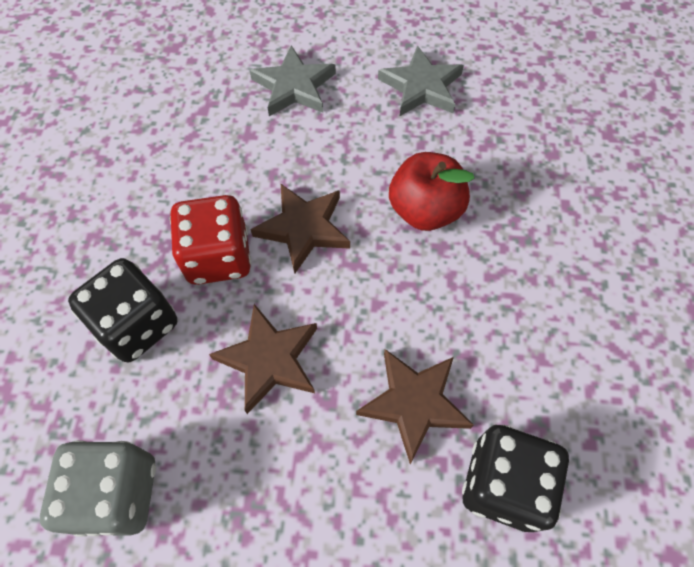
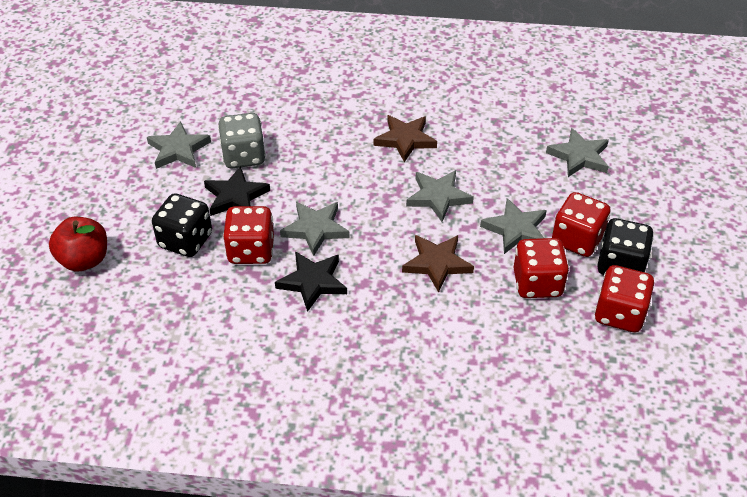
black star: 0 -> 2
brown star: 3 -> 2
grey star: 2 -> 5
red dice: 1 -> 4

